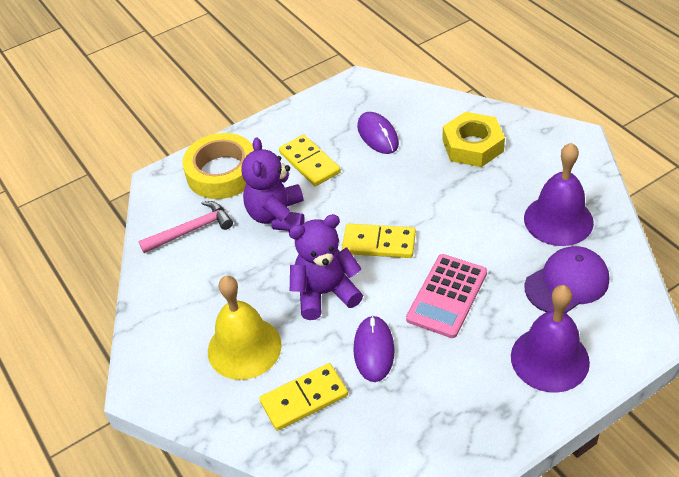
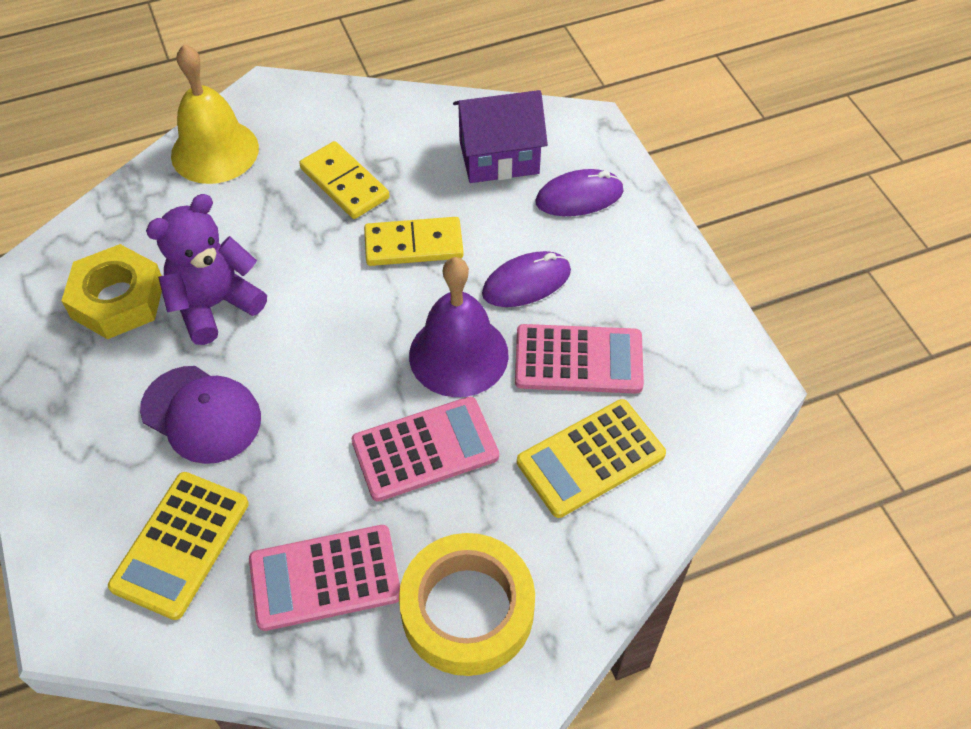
pink calculator: 1 -> 3
pink hammer: 1 -> 0
purple bell: 2 -> 1
purple house: 0 -> 1
purple teddy bear: 2 -> 1
yellow calculator: 0 -> 2
yellow domino: 3 -> 2

